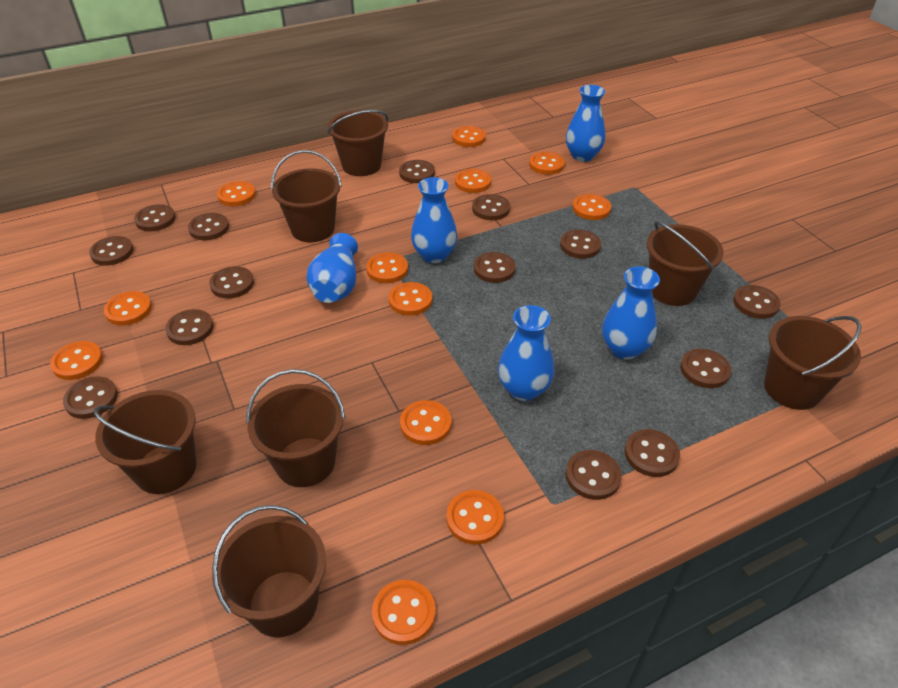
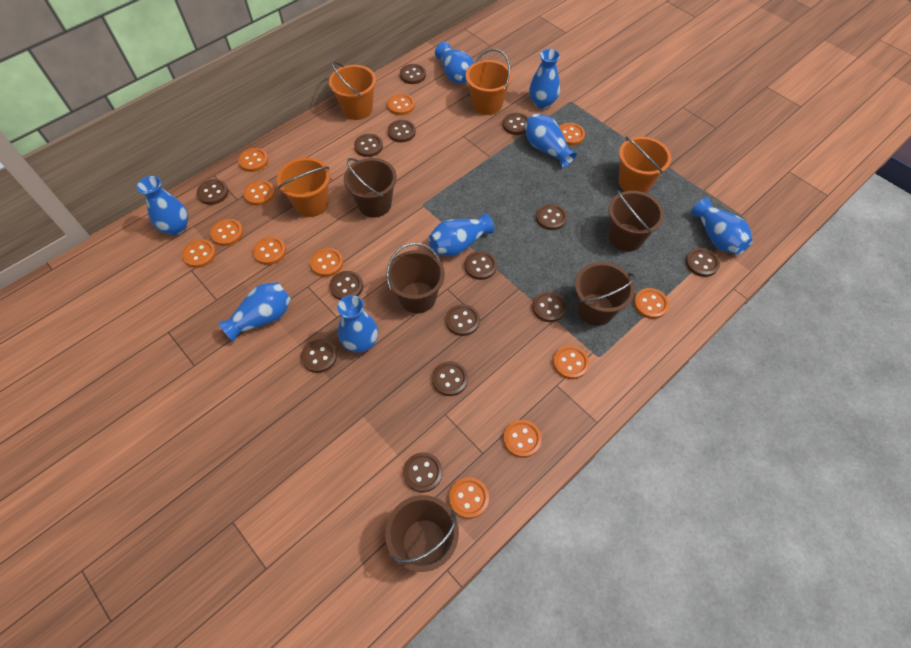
blue vase: 5 -> 8
brown bucket: 7 -> 5
orange bucket: 0 -> 4

